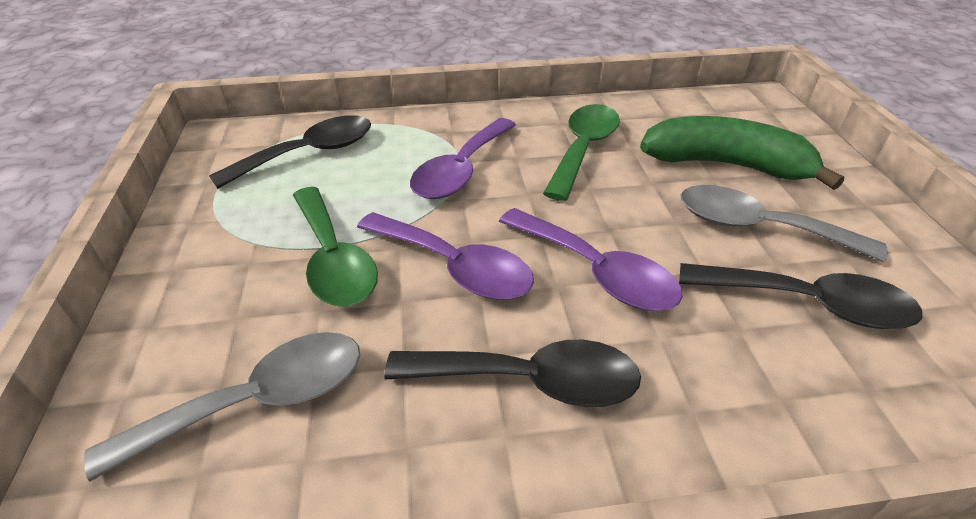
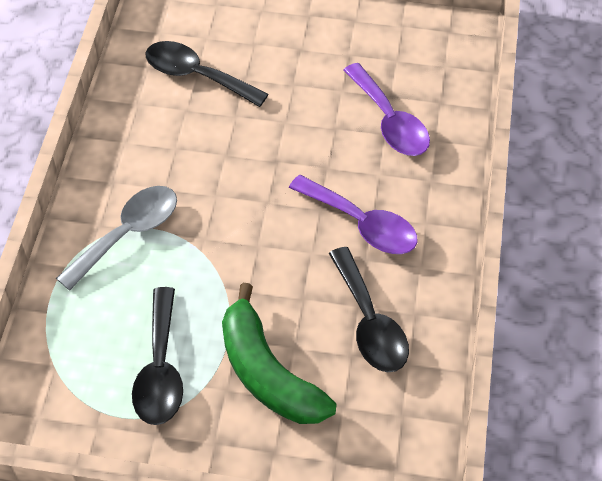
green spoon: 2 -> 0
grey spoon: 2 -> 1
purple spoon: 3 -> 2

